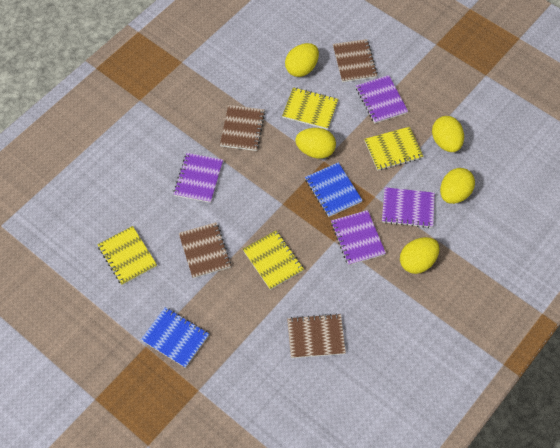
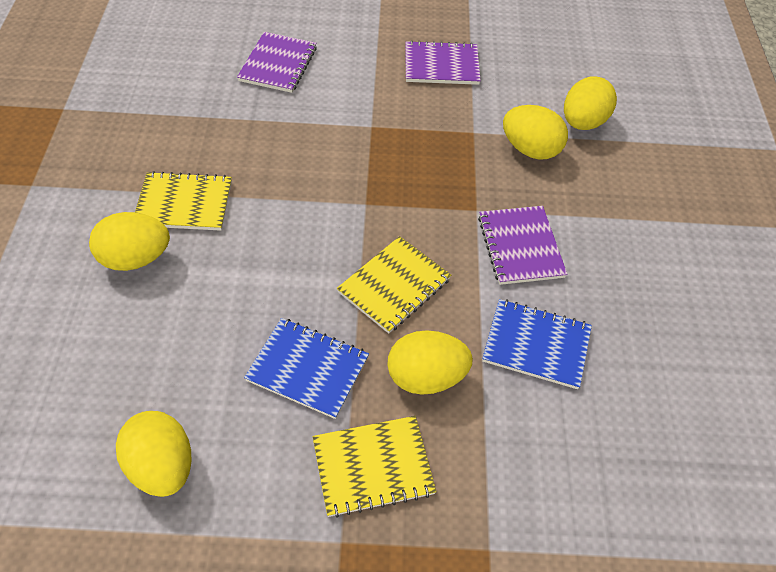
brown notebook: 4 -> 0
purple notebook: 4 -> 3
yellow notebook: 4 -> 3

